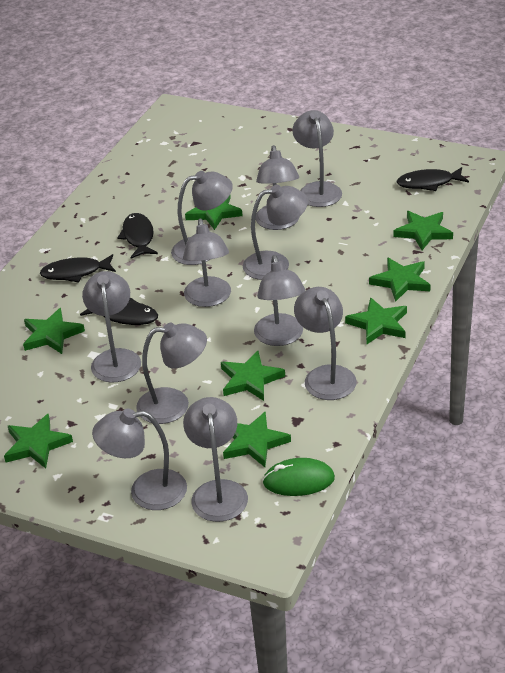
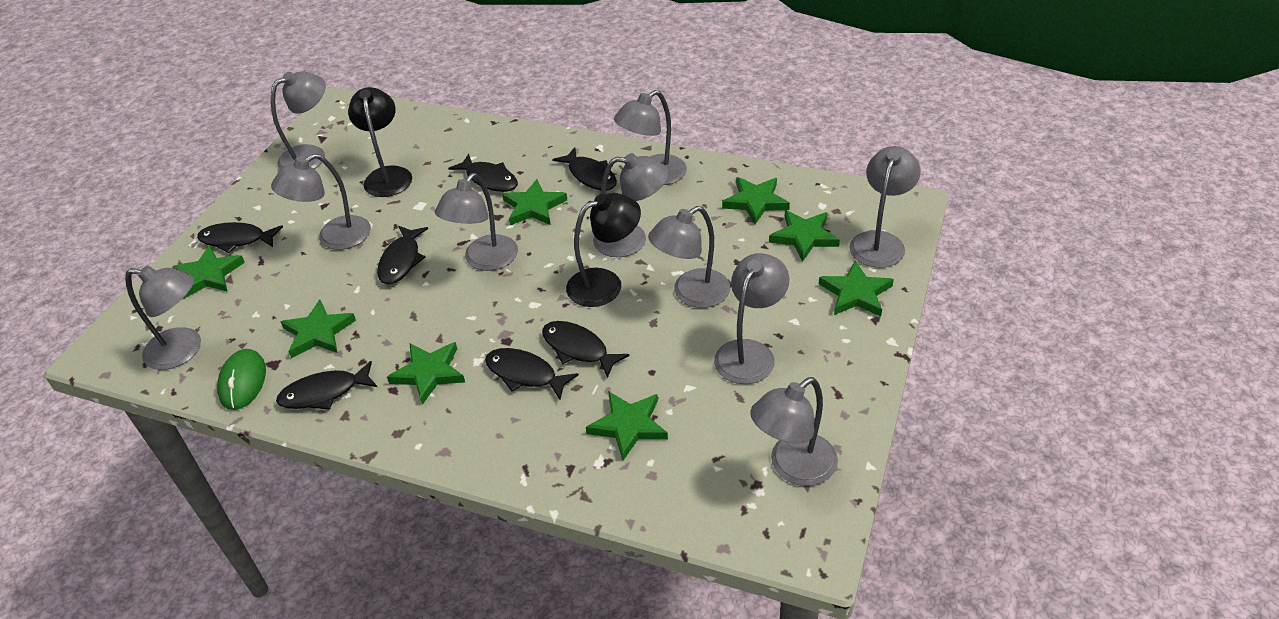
black fish: 4 -> 7
black lamp: 0 -> 2
grey lamp: 11 -> 10

